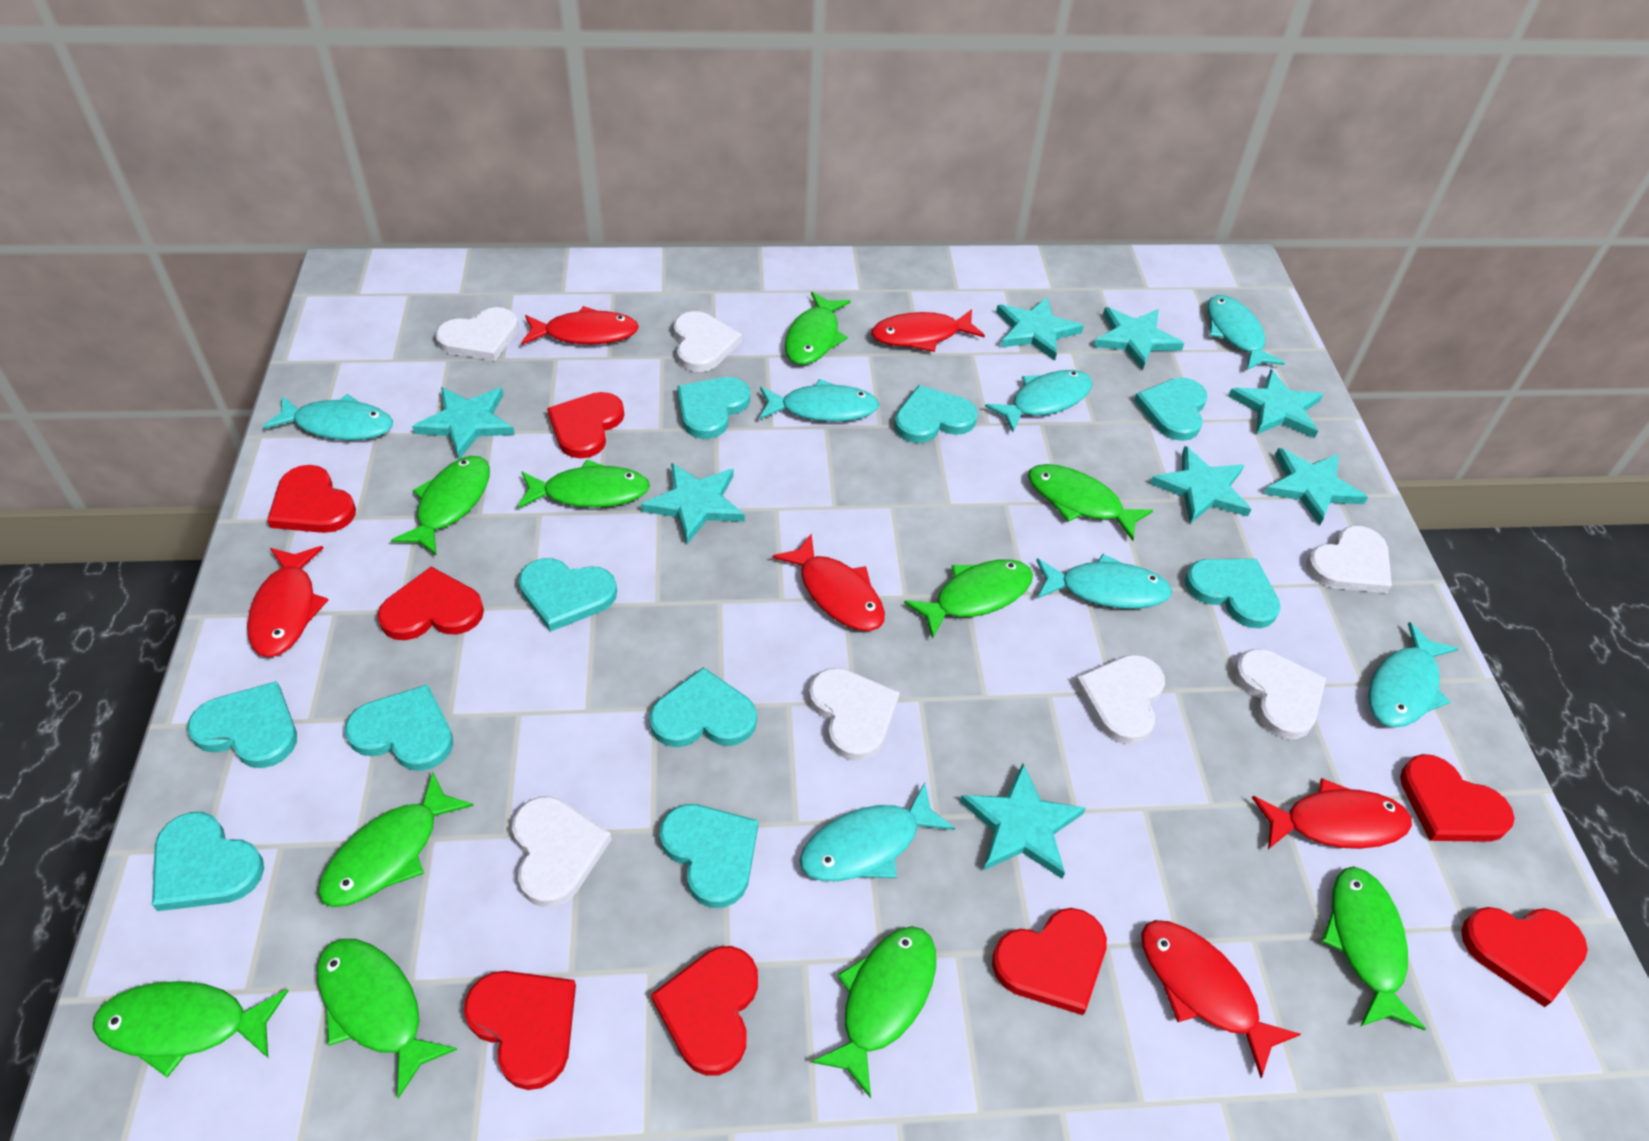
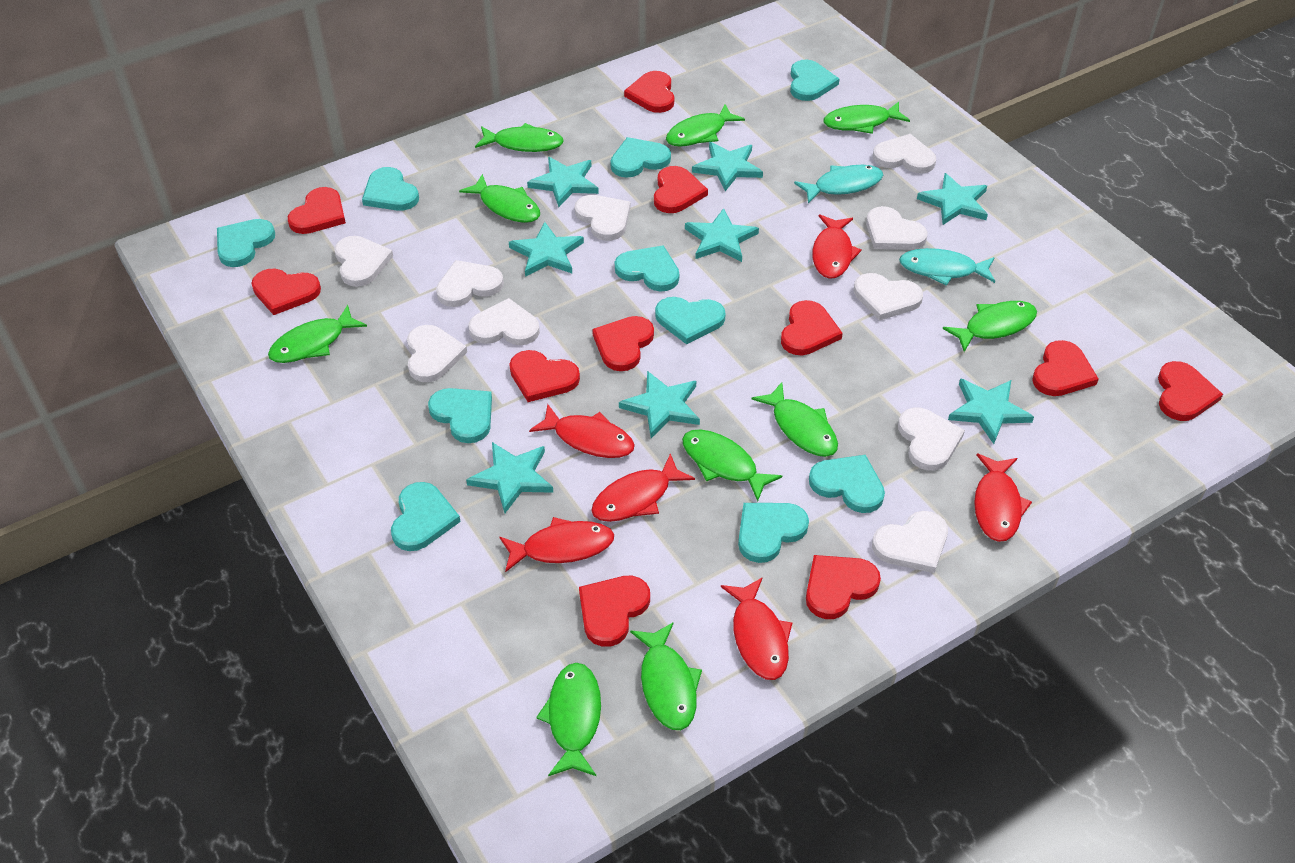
red heart: 8 -> 11
turquoise fish: 7 -> 2
white heart: 7 -> 10

